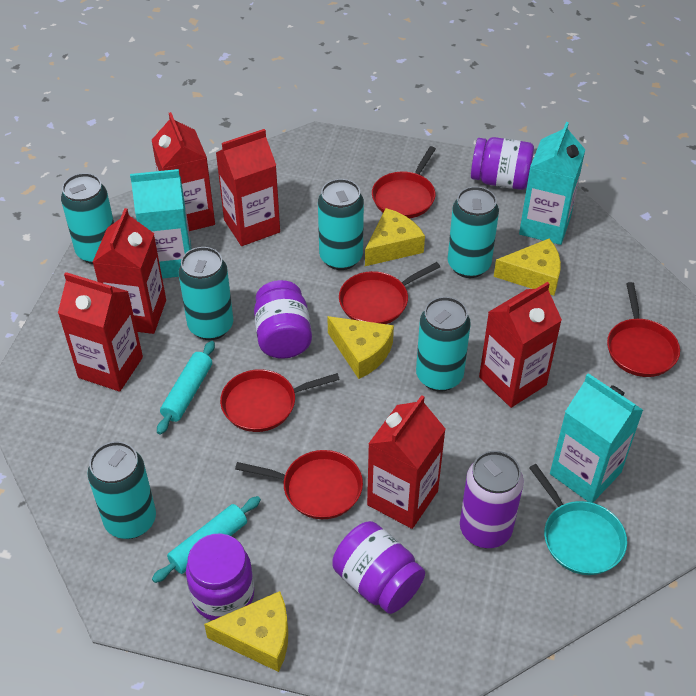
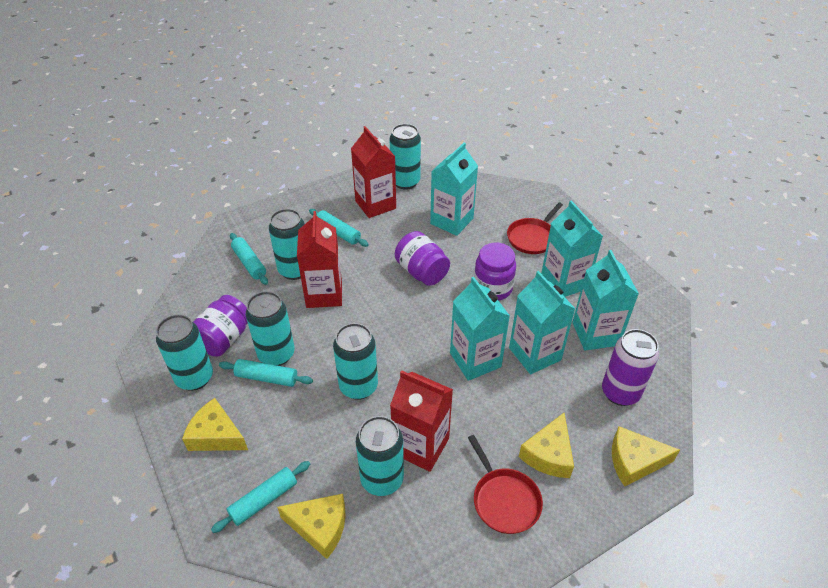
purple jar: 4 -> 3
red carton: 6 -> 3
red pan: 5 -> 2
turquoise carton: 3 -> 5
turquoise pan: 1 -> 0
turquoise rolling pin: 2 -> 4

